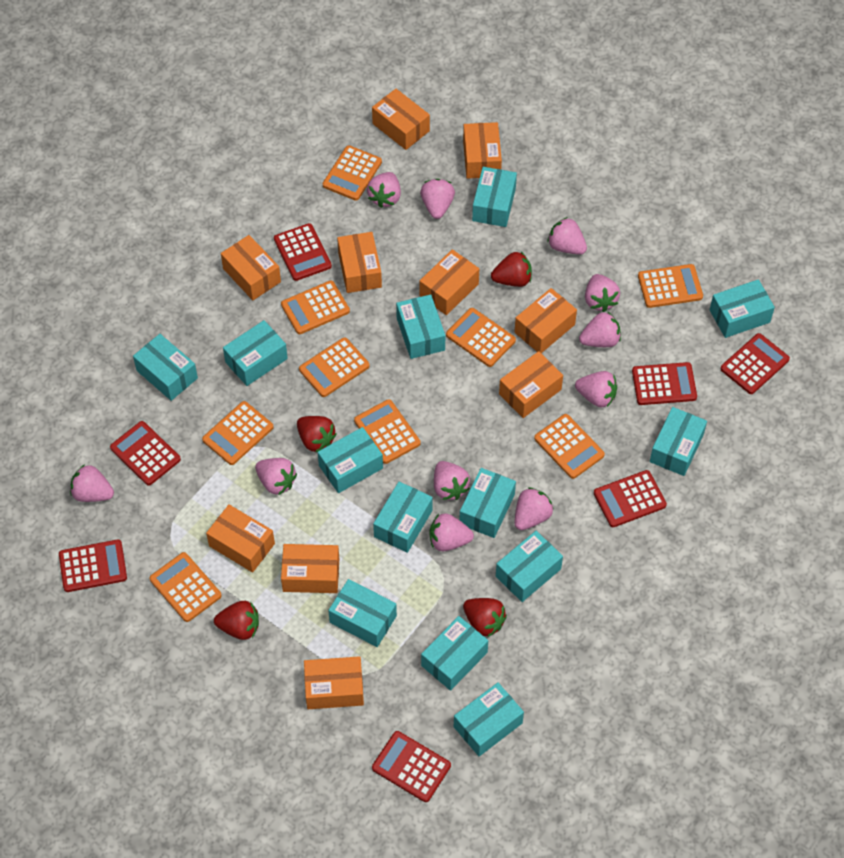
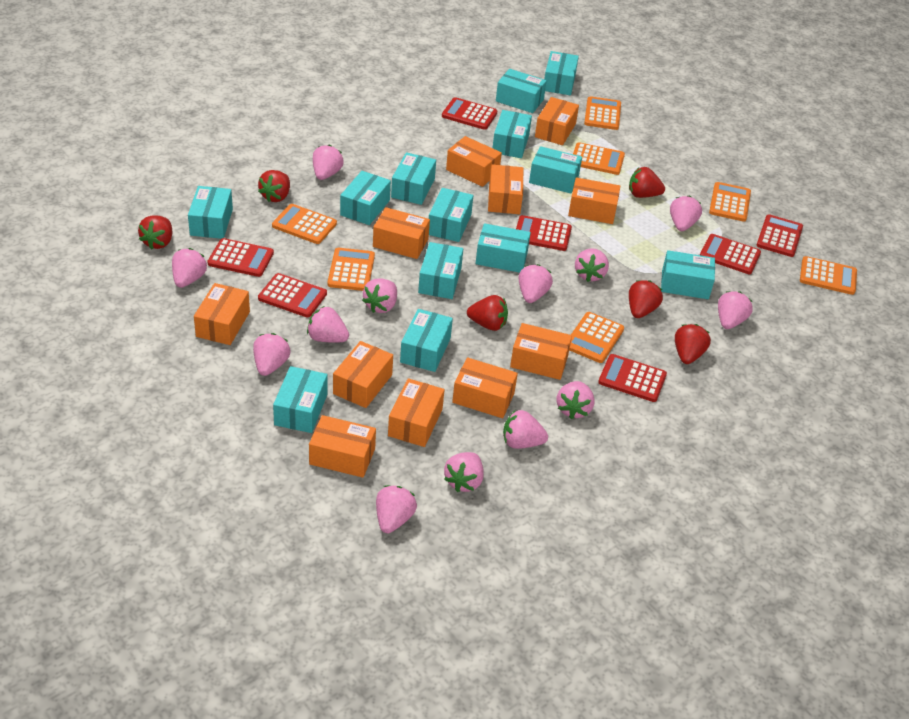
orange box: 10 -> 11
orange calculator: 9 -> 7
pink strawberry: 11 -> 13
red strawberry: 4 -> 6

